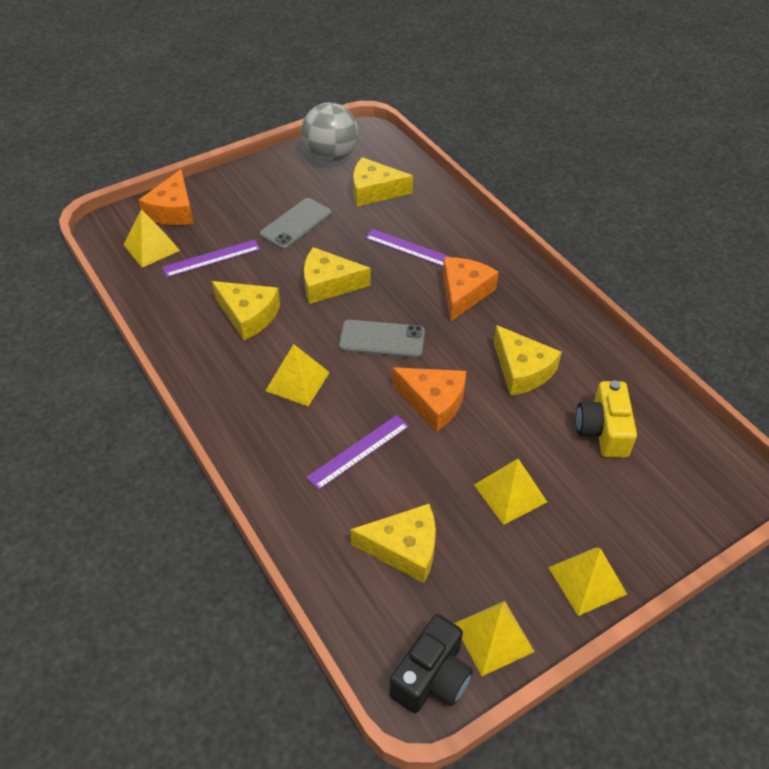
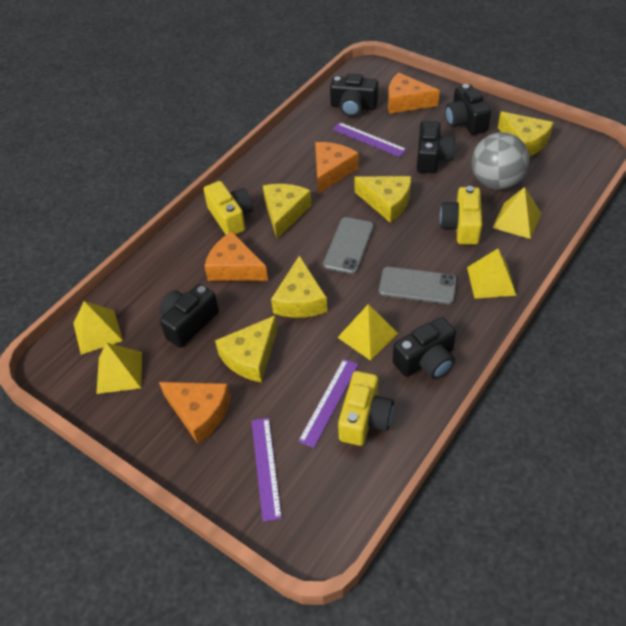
black camera: 1 -> 5
orange cheese: 3 -> 4
yellow camera: 1 -> 3

